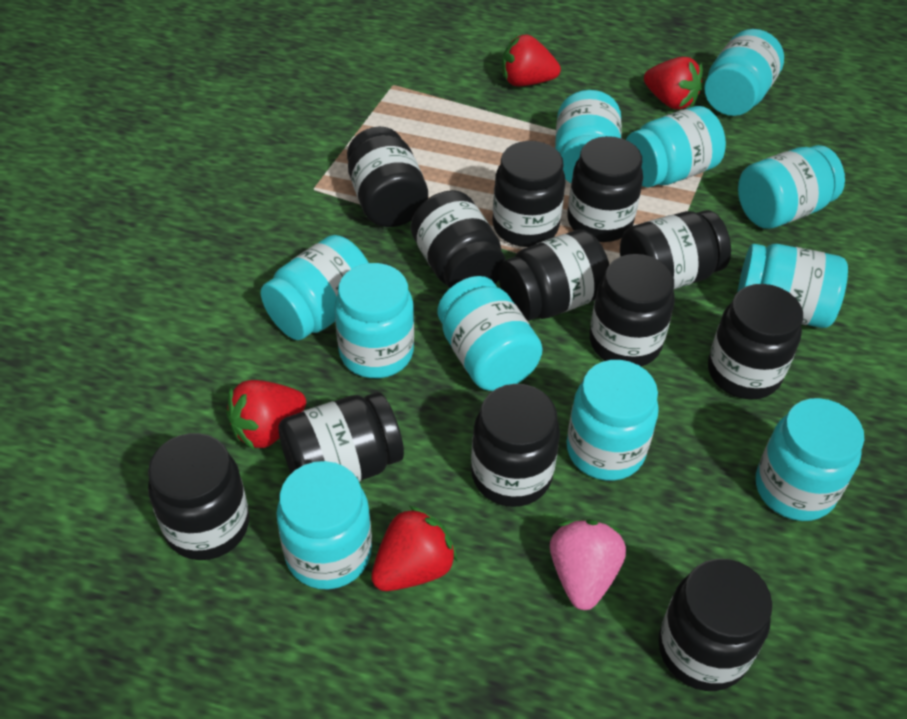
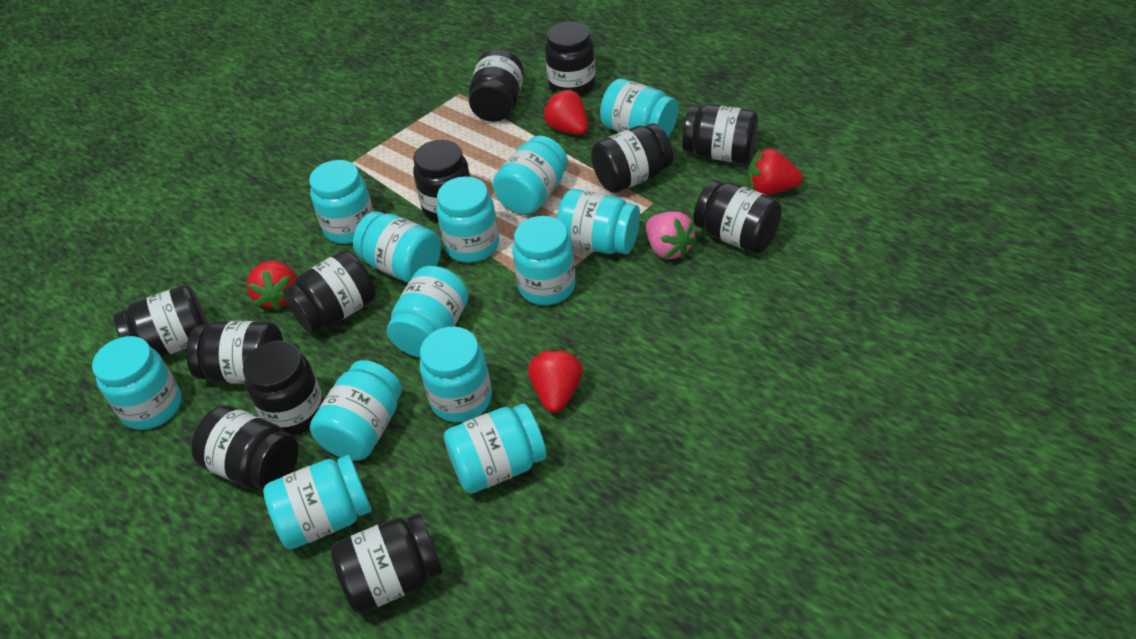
turquoise jar: 11 -> 13

